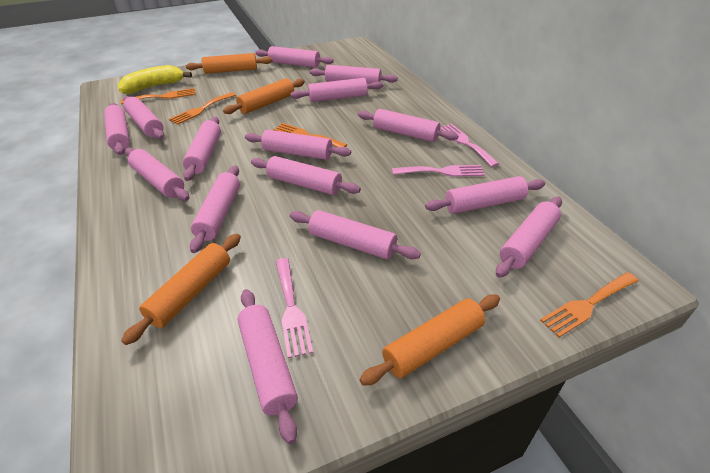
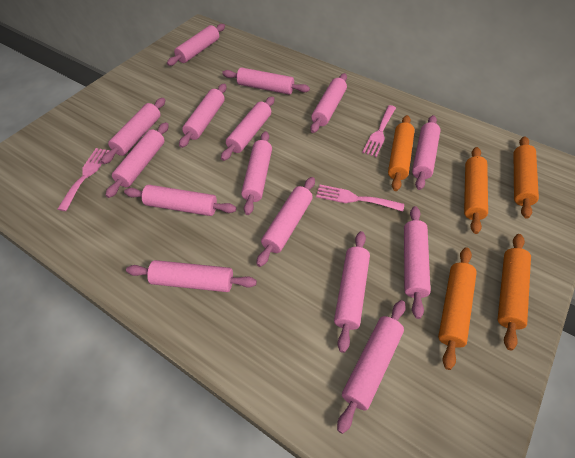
orange fork: 4 -> 0
orange rolling pin: 4 -> 5
yellow banana: 1 -> 0

